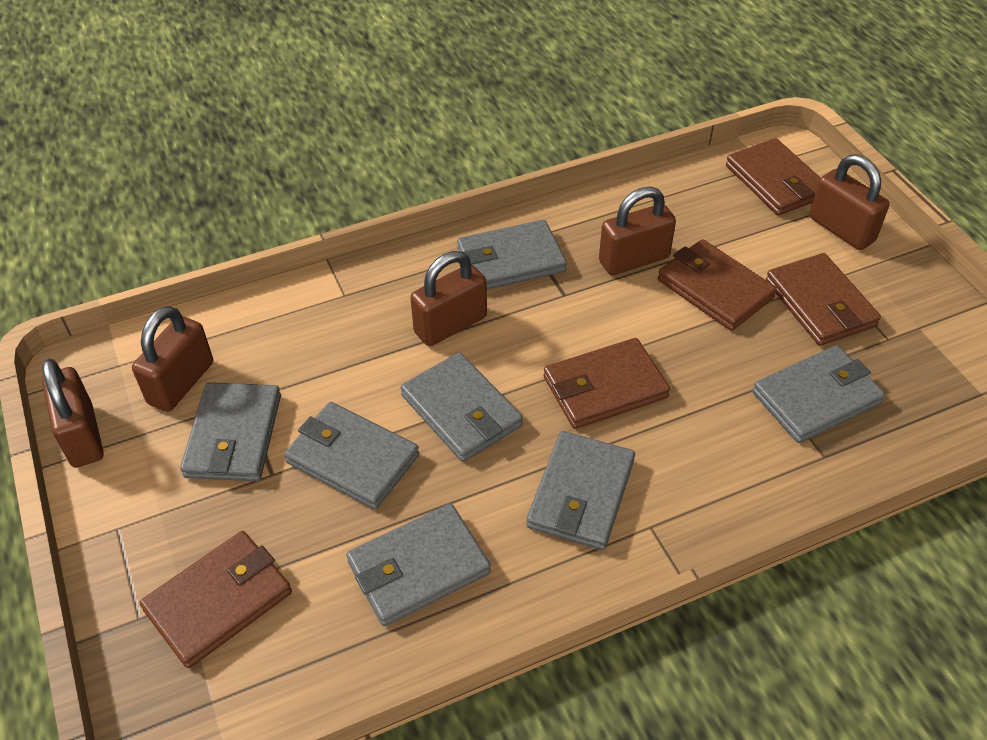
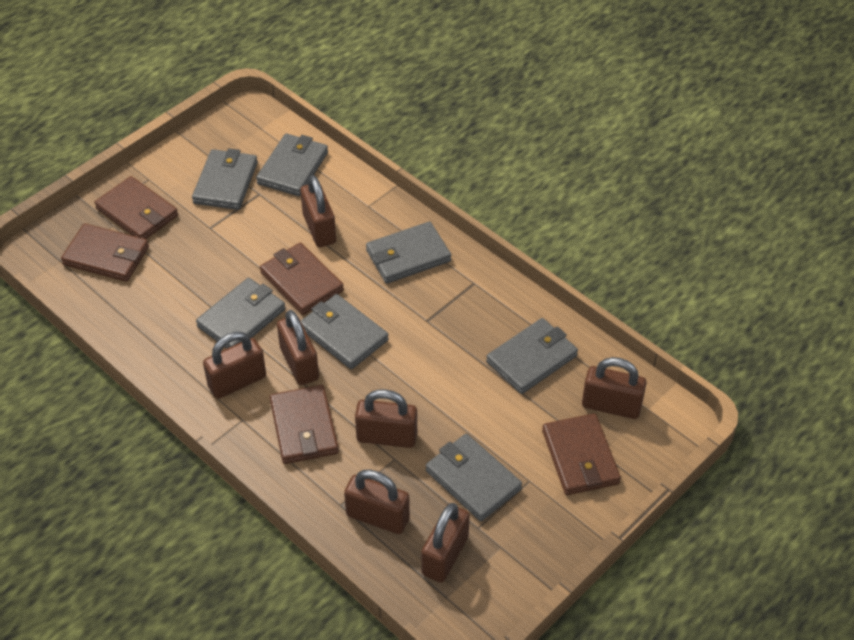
brown padlock: 5 -> 7

